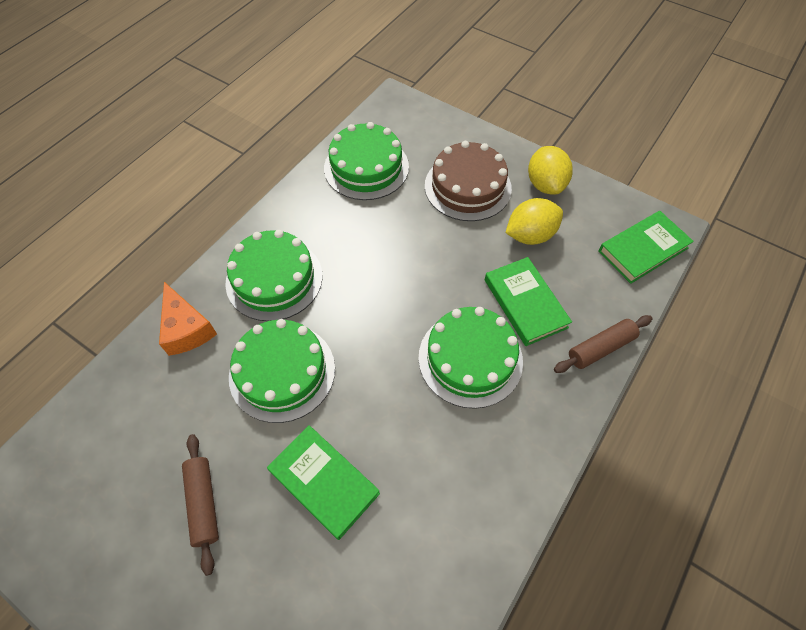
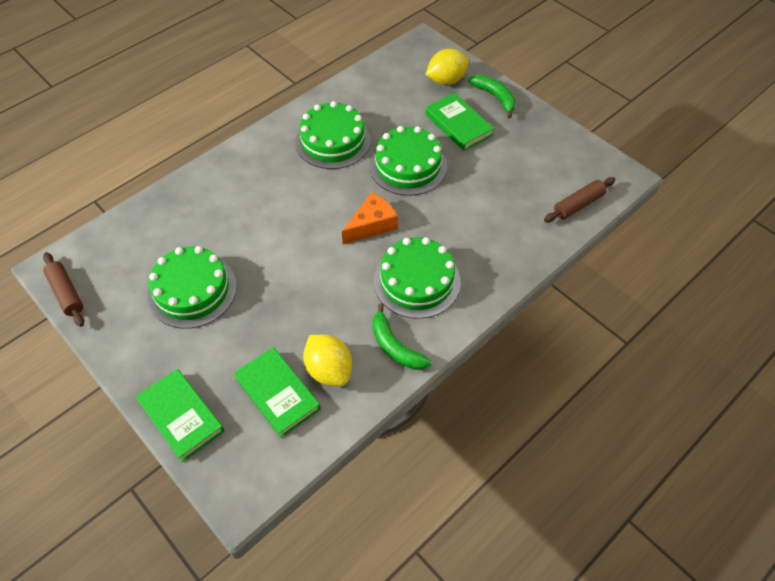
brown cake: 1 -> 0
green banana: 0 -> 2

